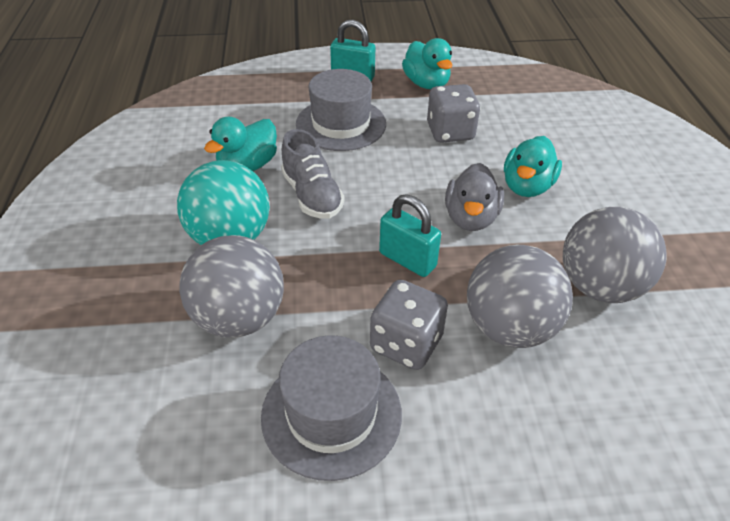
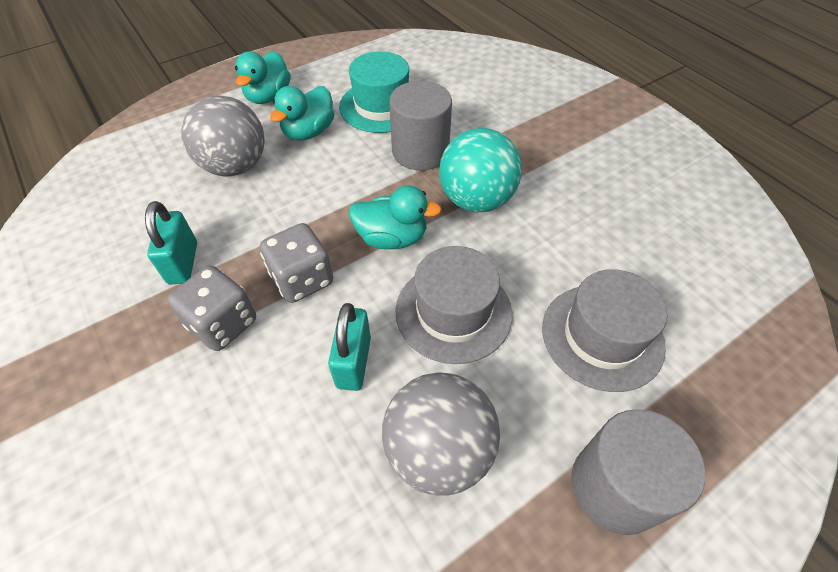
grey ball: 3 -> 2
grey cylinder: 0 -> 2
grey duck: 1 -> 0
grey shoe: 1 -> 0
turquoise hat: 0 -> 1

